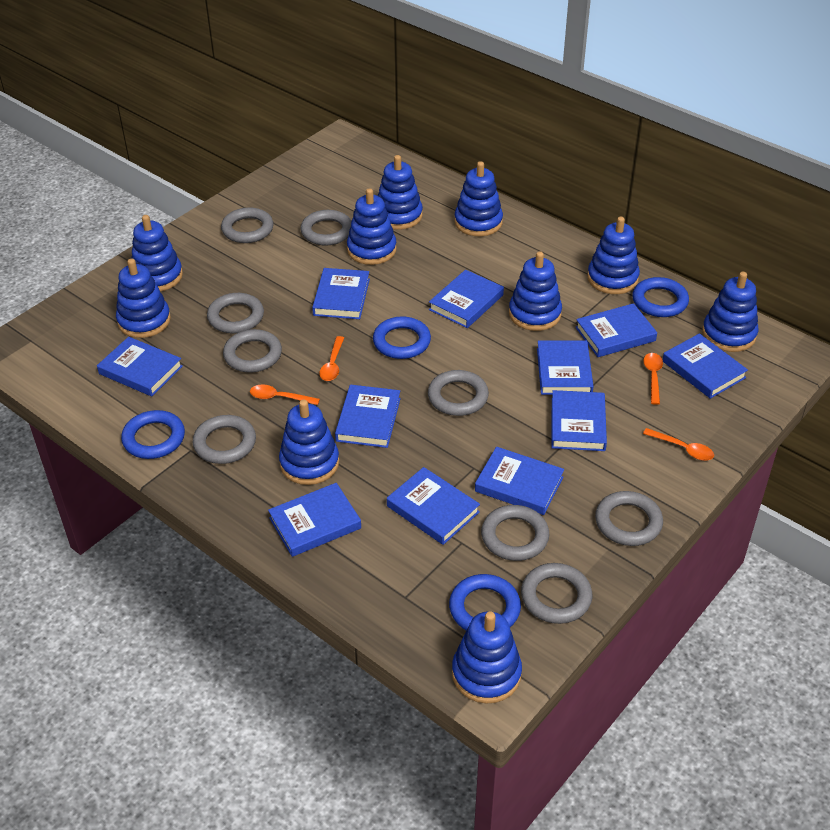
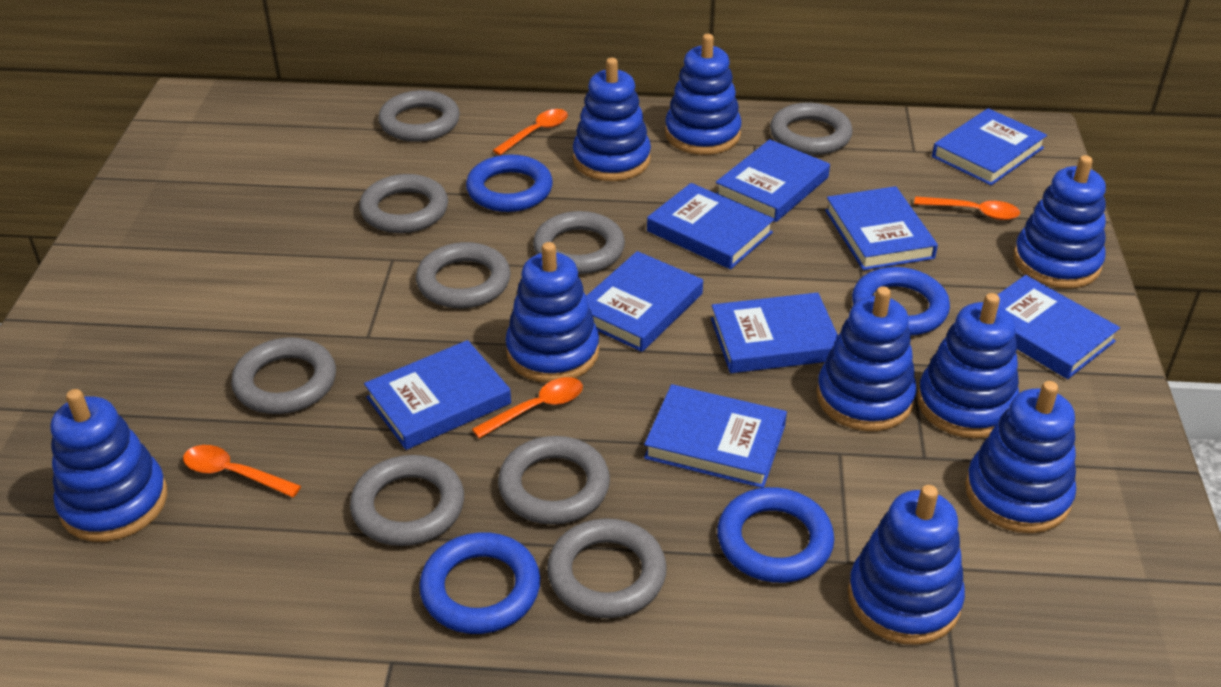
blue book: 11 -> 9
blue stacking toy: 10 -> 9

